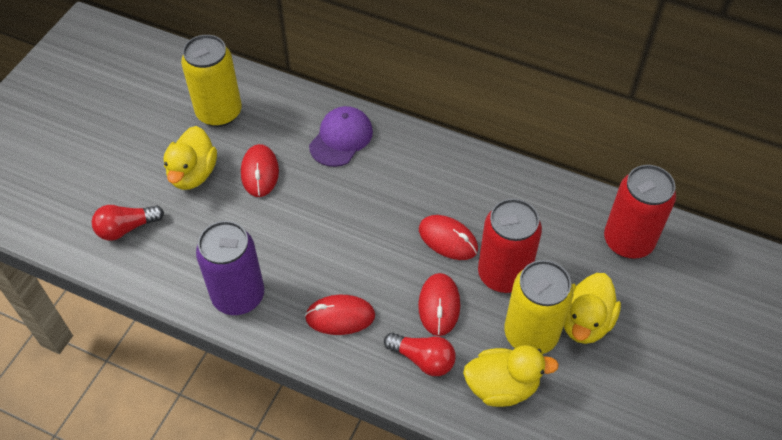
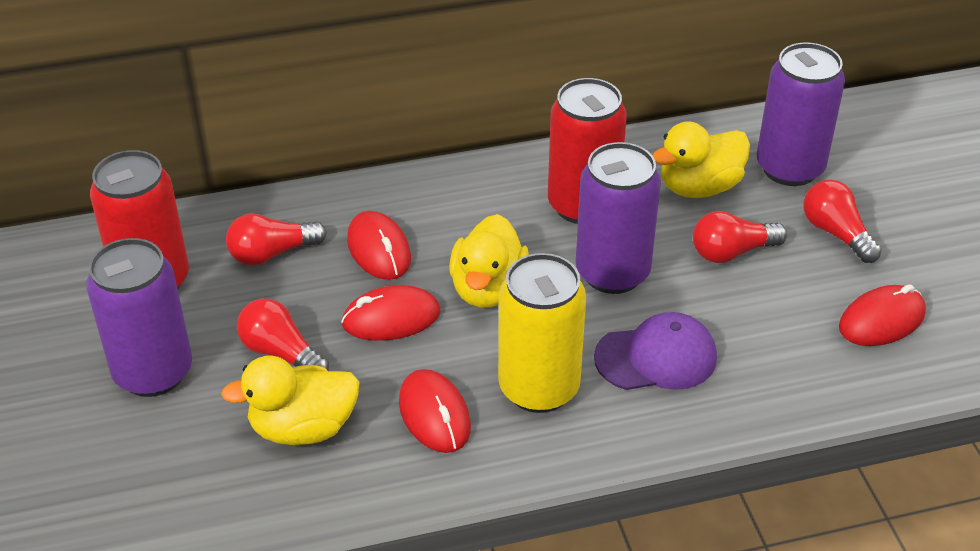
purple can: 1 -> 3
red light bulb: 2 -> 4
yellow can: 2 -> 1

